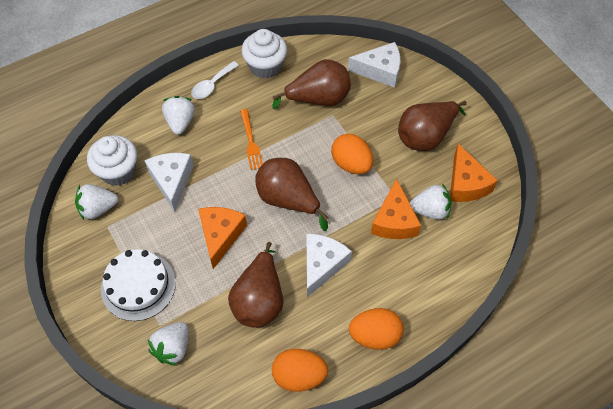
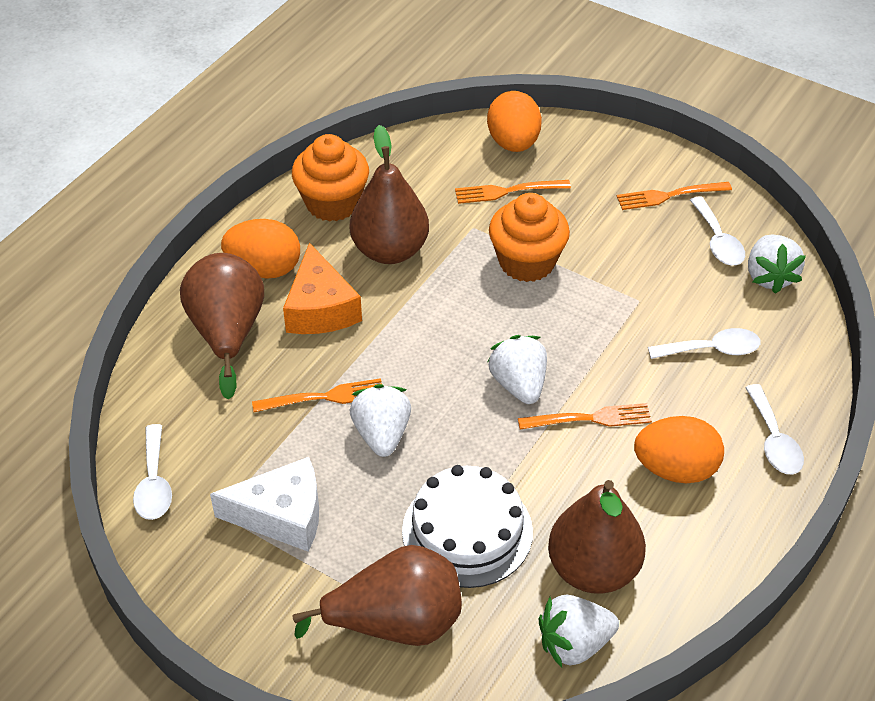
orange cheese: 3 -> 1
orange cupcake: 0 -> 2
orange fork: 1 -> 4
white cheese: 3 -> 1
white cupcake: 2 -> 0
white spoon: 1 -> 4

